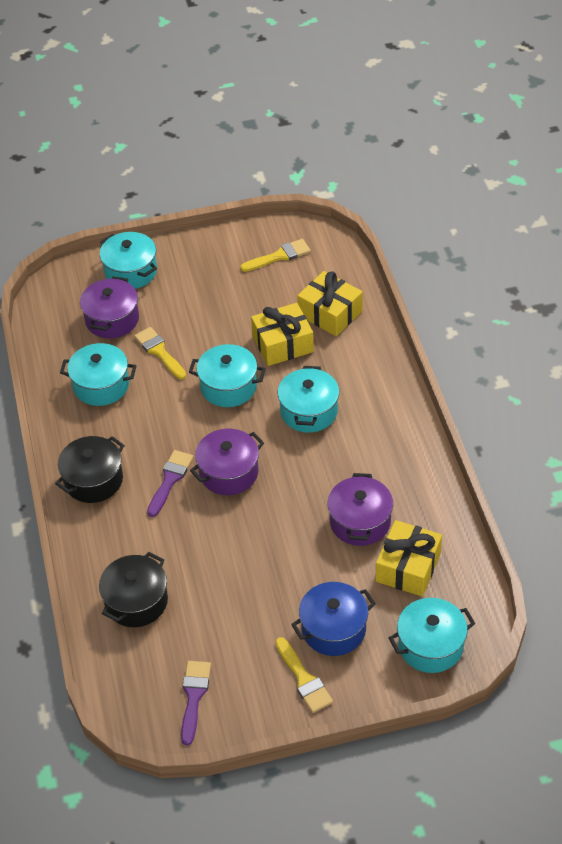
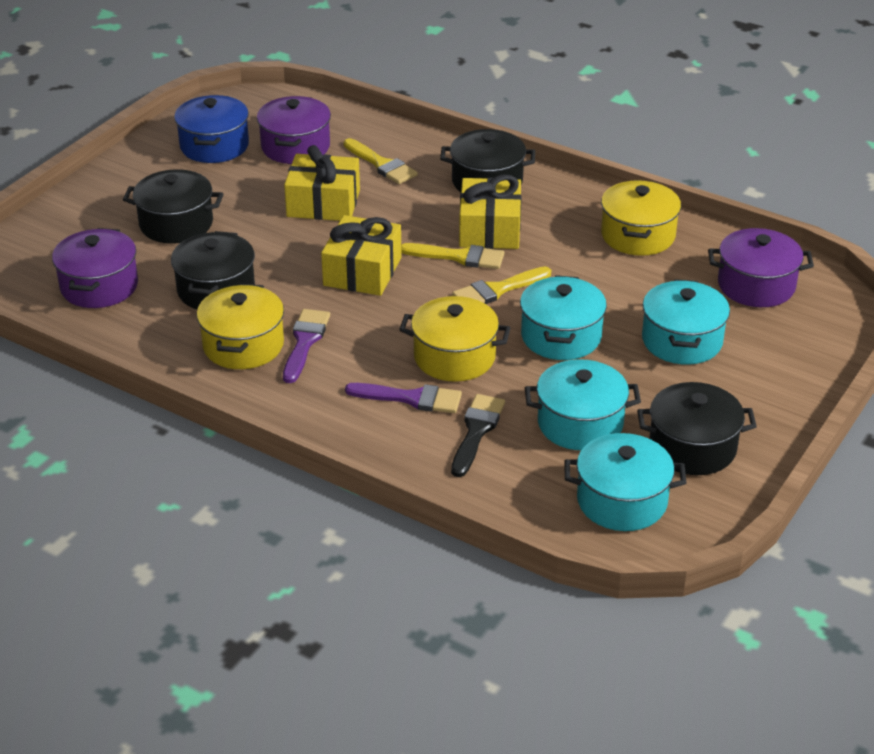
black brush: 0 -> 1
black pot: 2 -> 4
turquoise pot: 5 -> 4
yellow pot: 0 -> 3

